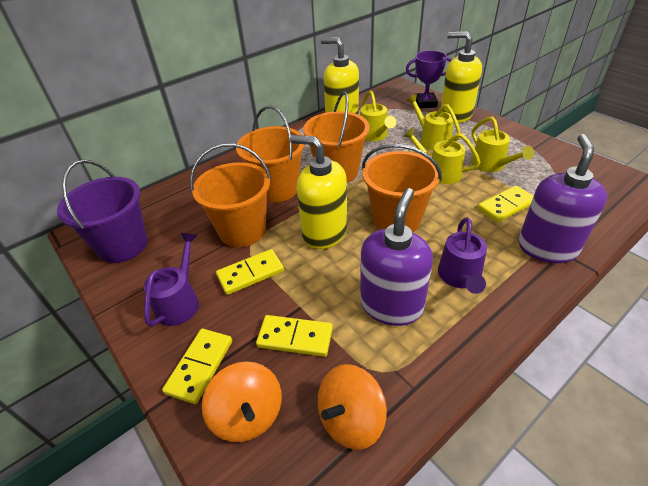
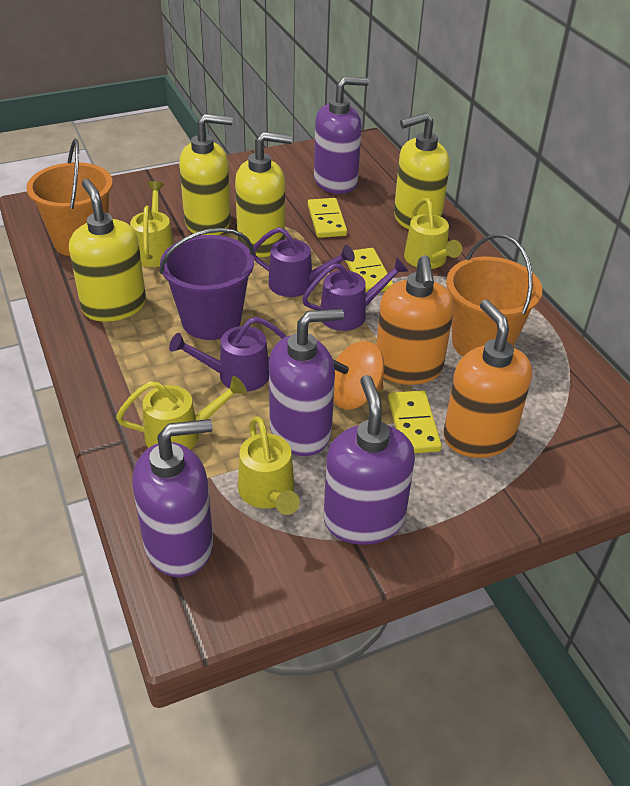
orange bucket: 4 -> 2
orange soap dispenser: 0 -> 2
orange spinning top: 2 -> 1
purple soap dispenser: 2 -> 4
purple trophy: 1 -> 0
purple watering can: 2 -> 3
yellow domino: 4 -> 3
yellow soap dispenser: 3 -> 4

